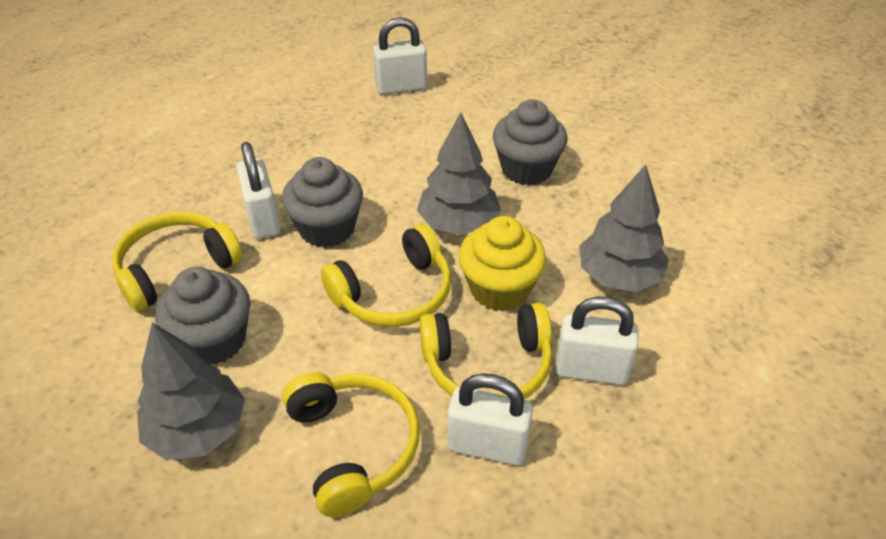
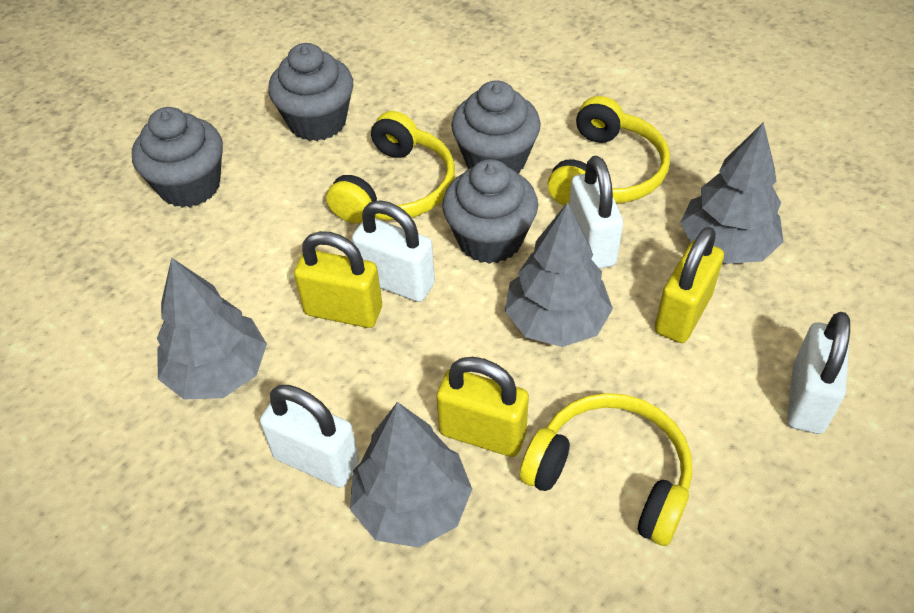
grey cupcake: 3 -> 4
grey tree: 3 -> 4
yellow cupcake: 1 -> 0
yellow headphones: 4 -> 3
yellow padlock: 0 -> 3

